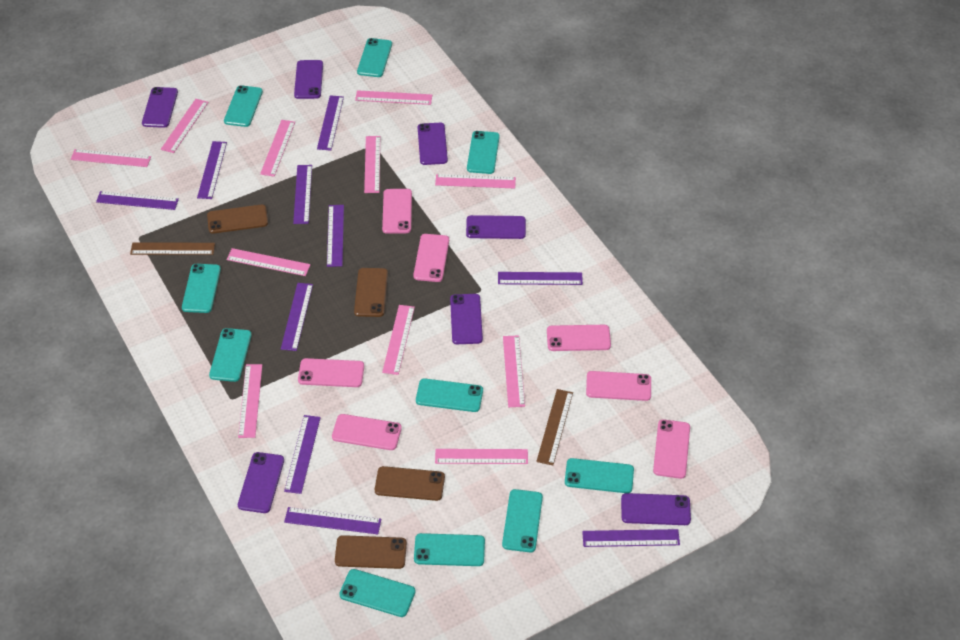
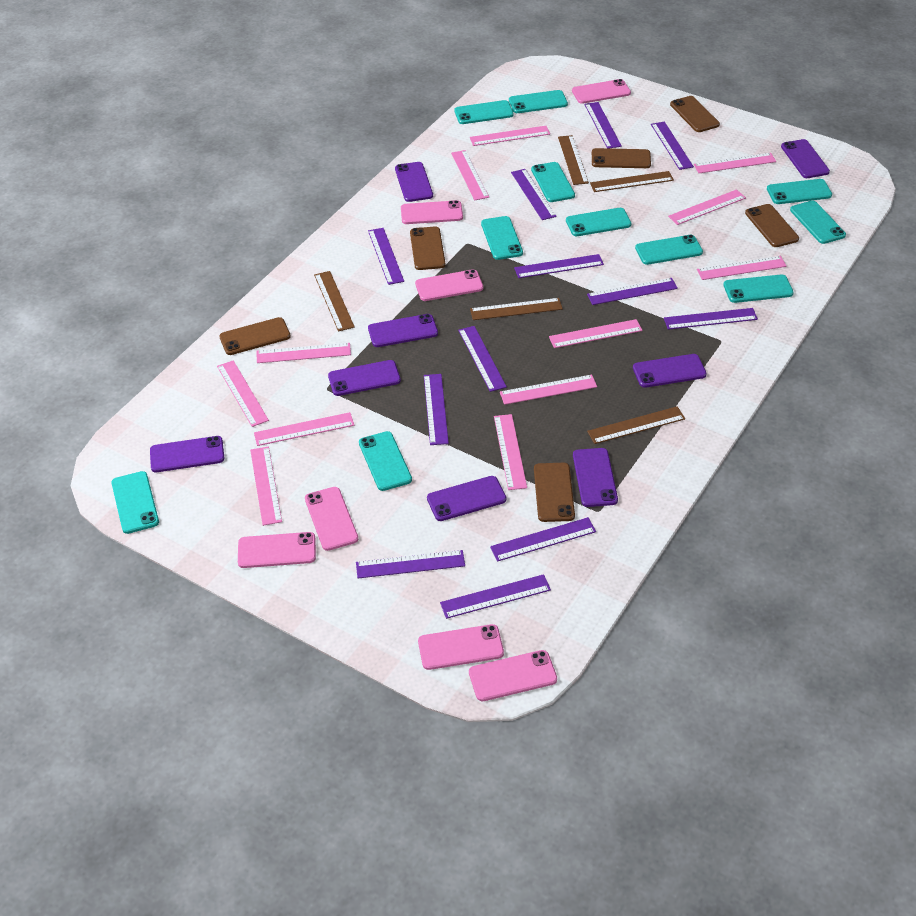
brown phone: 4 -> 6
brown ruler: 2 -> 5
pink ruler: 11 -> 12
purple phone: 7 -> 8
purple ruler: 10 -> 12
turquoise phone: 10 -> 11

